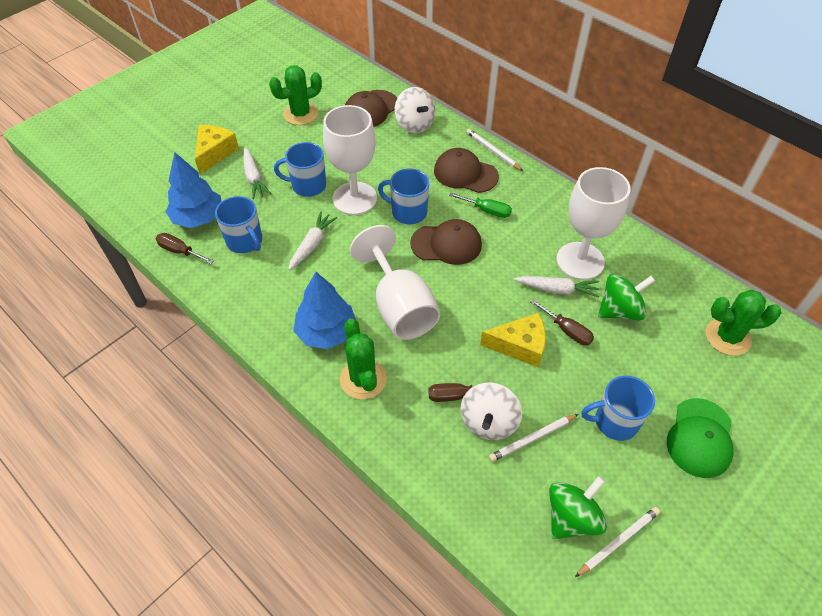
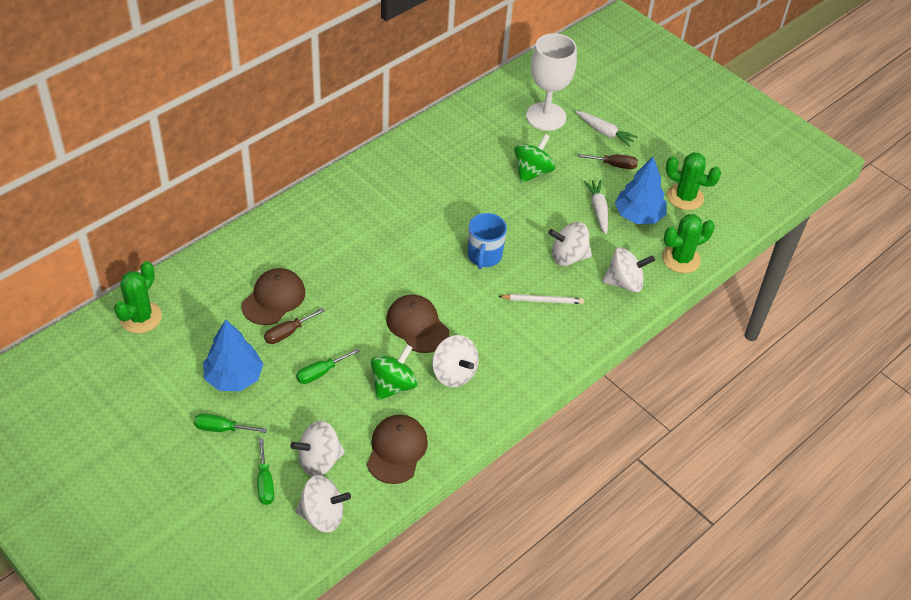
blue mug: 4 -> 1
brown screwdriver: 3 -> 2
green cap: 1 -> 0
green screwdriver: 1 -> 3
white carrot: 3 -> 2
white goblet: 3 -> 1
white pencil: 3 -> 1
white spinning top: 2 -> 5
yellow cheese: 2 -> 0

